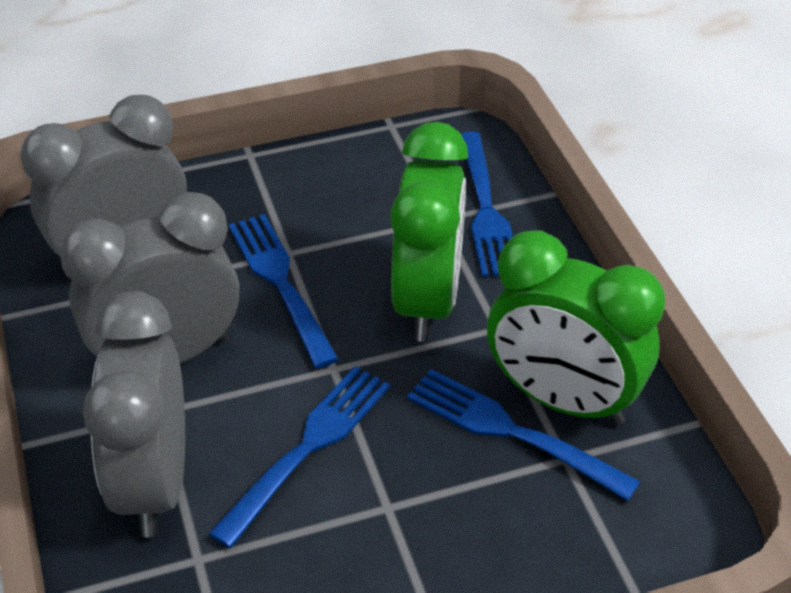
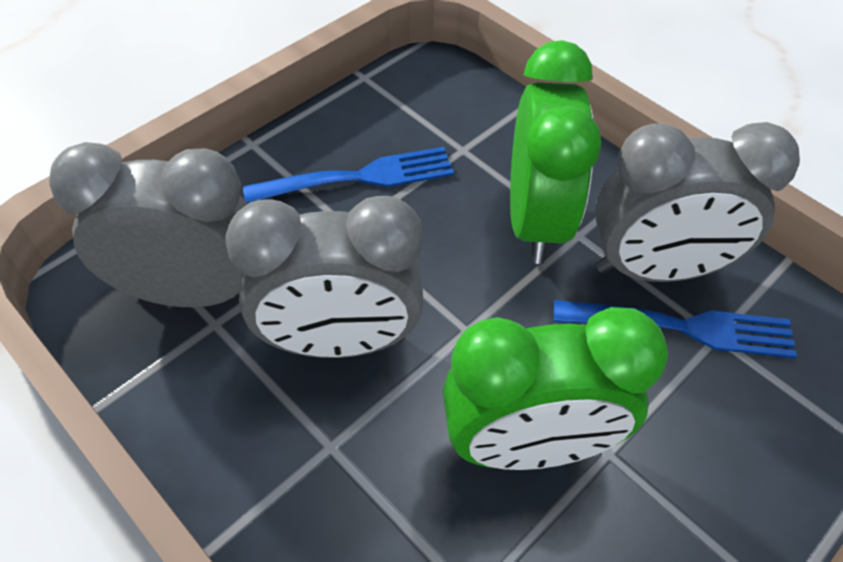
blue fork: 4 -> 2

